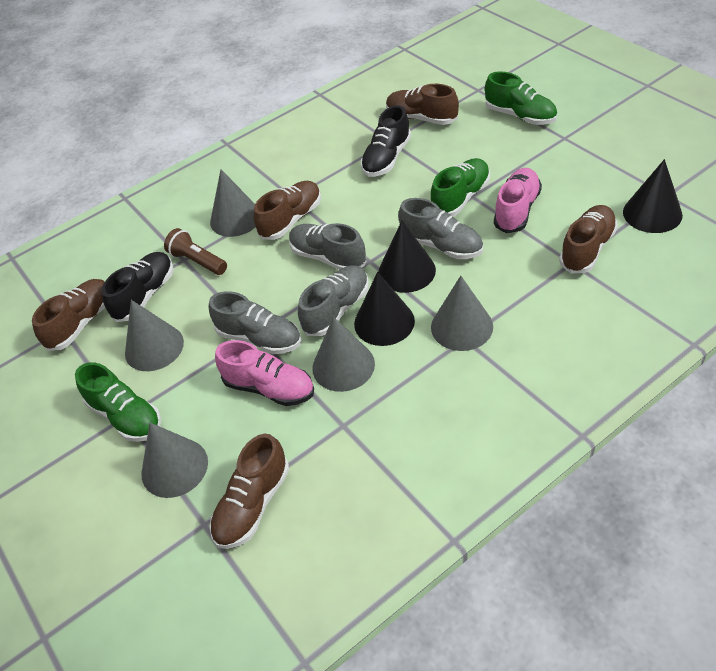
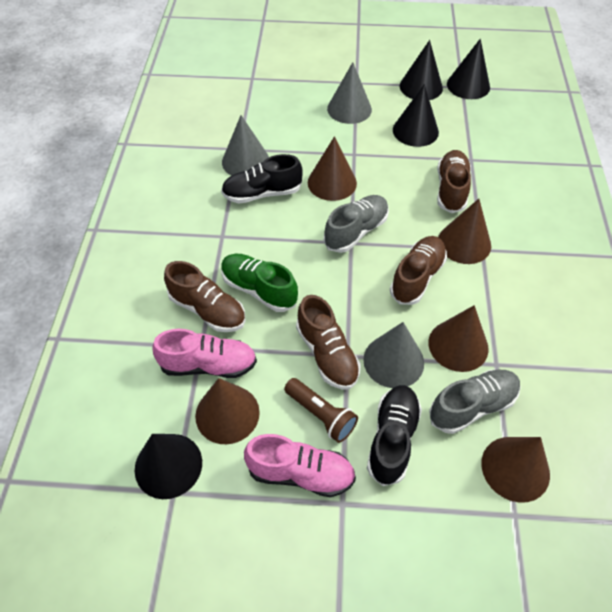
black cone: 3 -> 4
brown cone: 0 -> 5
brown shoe: 5 -> 4
green shoe: 3 -> 1
grey cone: 5 -> 3
grey shoe: 4 -> 2

